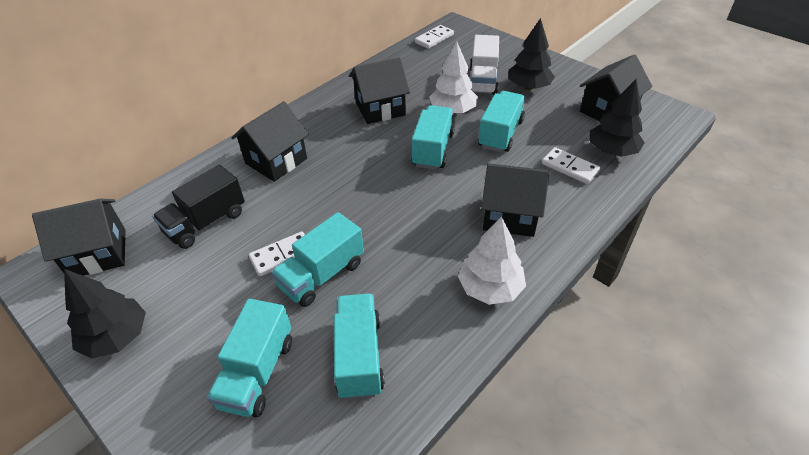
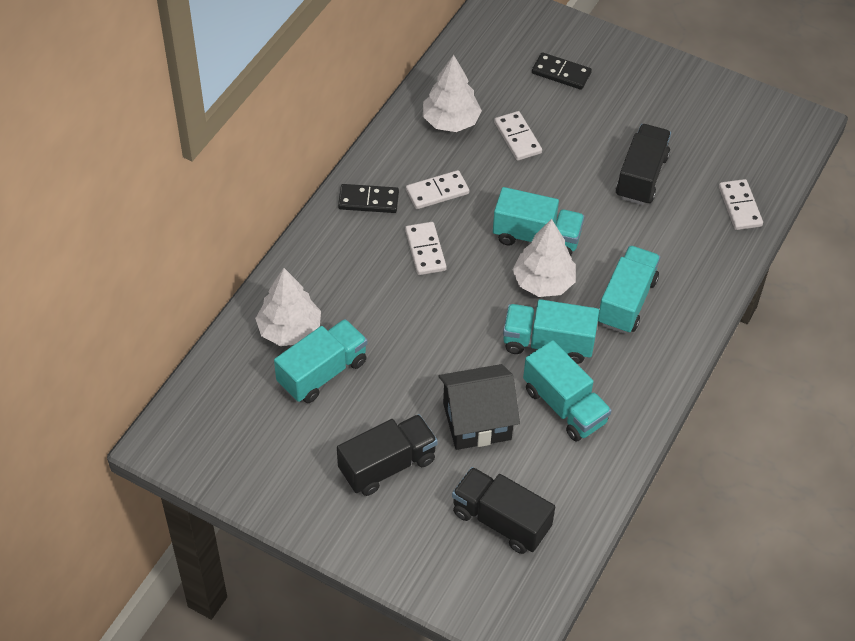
black domino: 0 -> 2
black house: 5 -> 1
black tree: 3 -> 0
black truck: 1 -> 3
white domino: 3 -> 4
white tree: 2 -> 3
white truck: 1 -> 0

